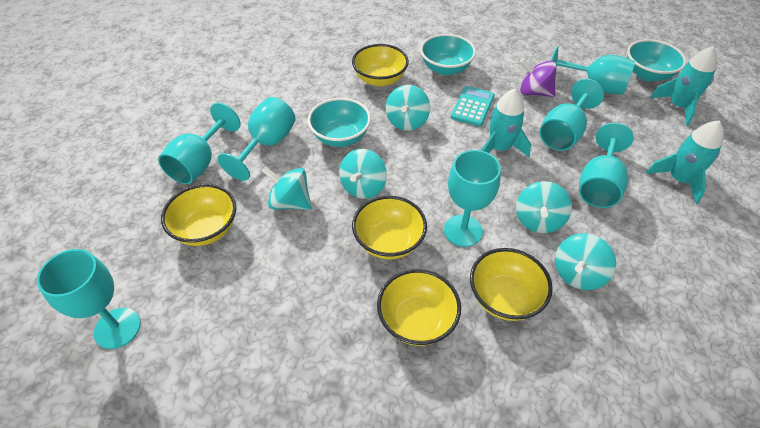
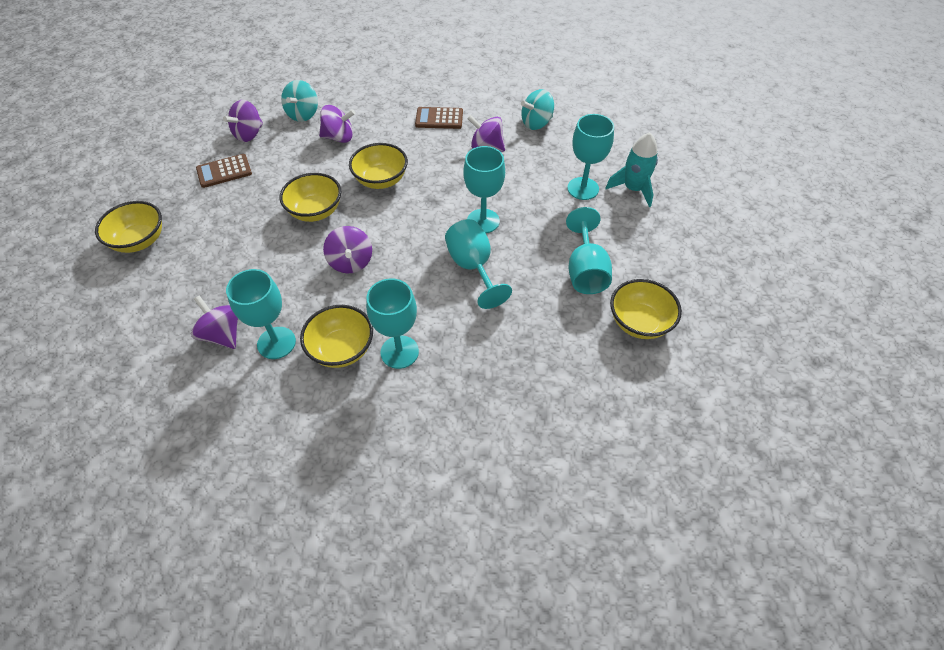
brown calculator: 0 -> 2
purple spinning top: 1 -> 5
turquoise bowl: 3 -> 0
turquoise calculator: 1 -> 0
turquoise goblet: 7 -> 6
turquoise rocket: 3 -> 1
turquoise spinning top: 5 -> 2

